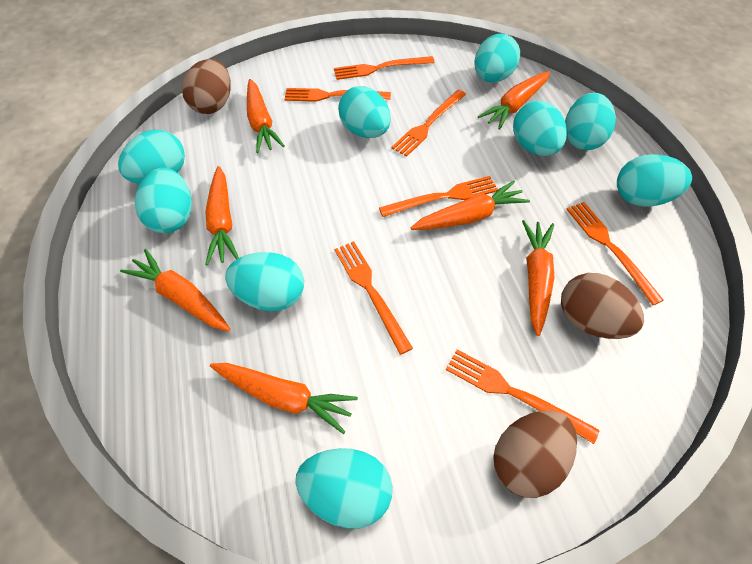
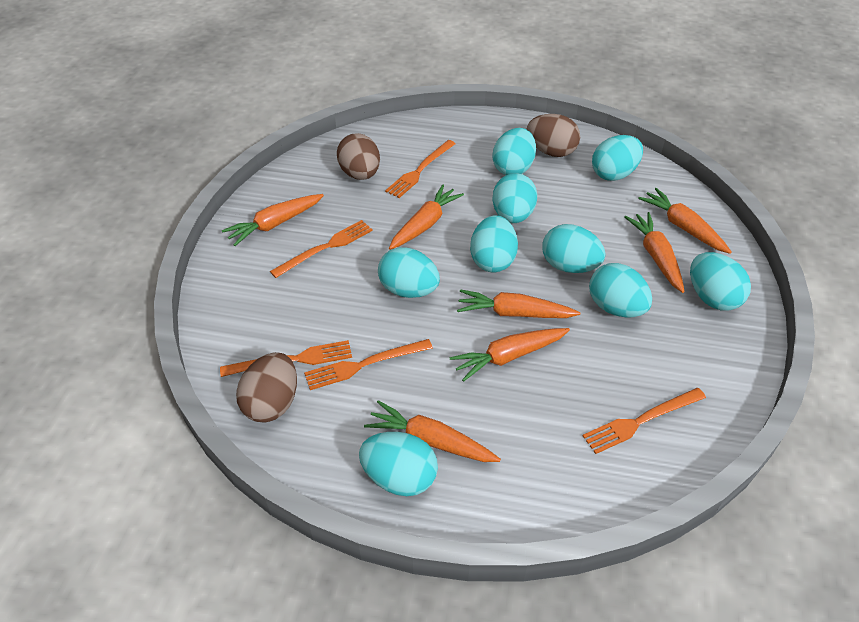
orange fork: 7 -> 5

